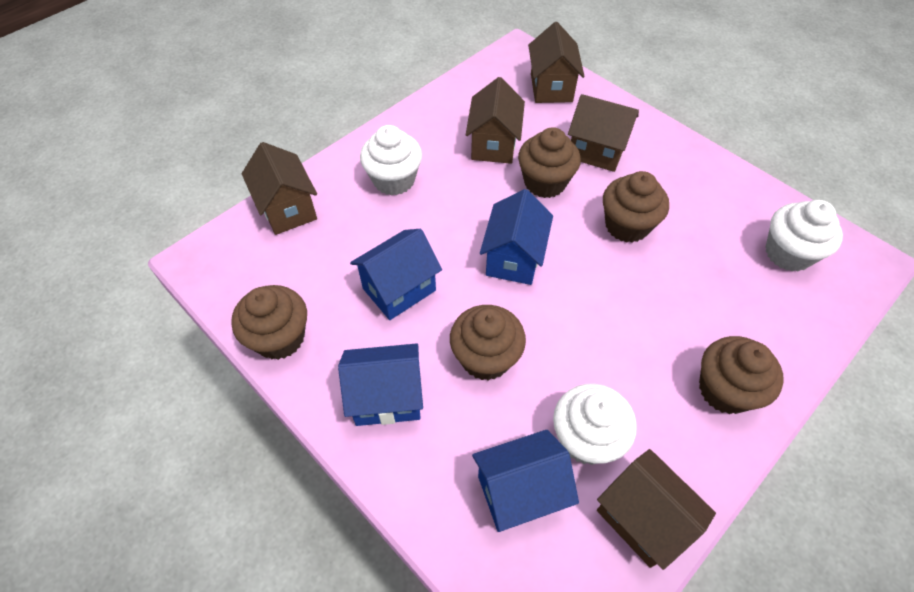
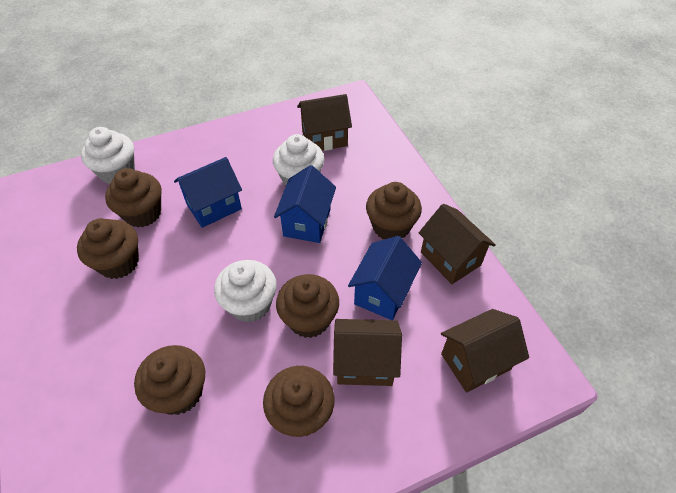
blue house: 4 -> 3
brown cupcake: 5 -> 6
brown house: 5 -> 4

